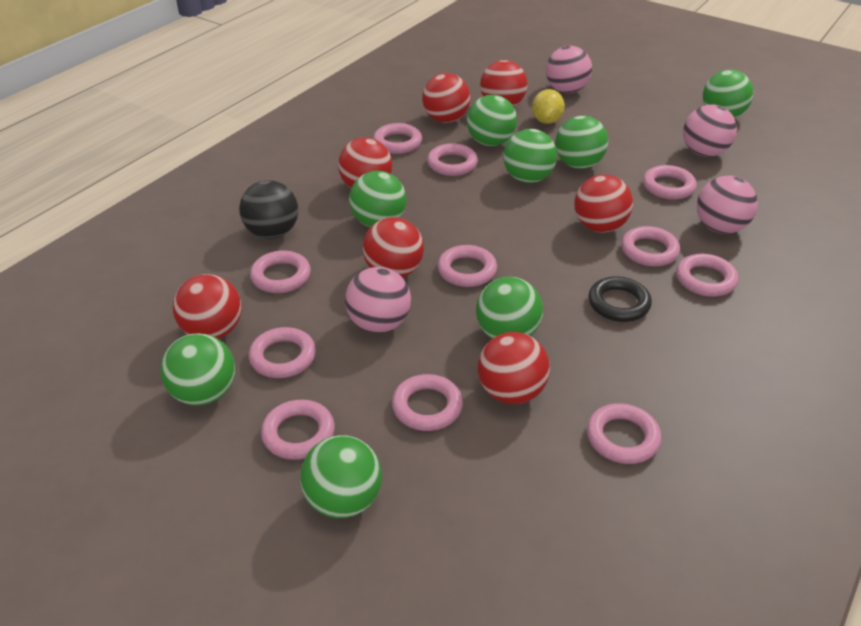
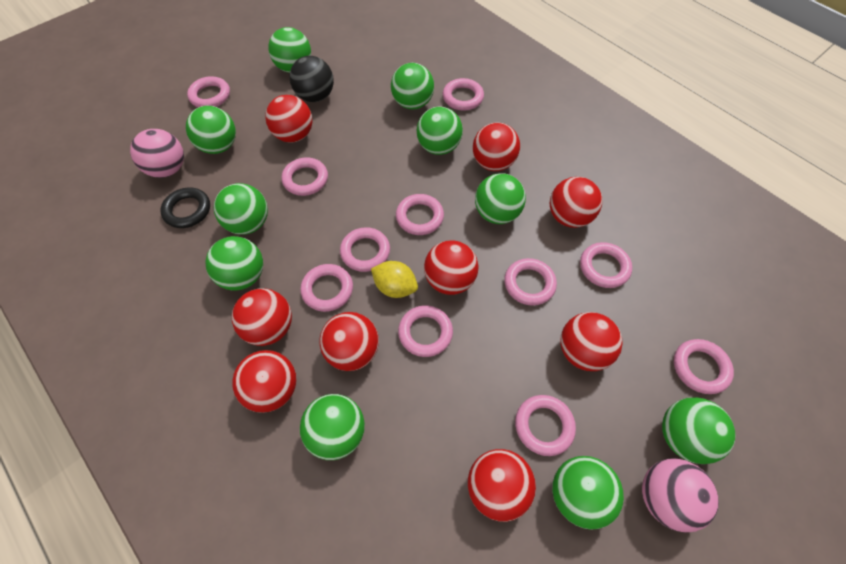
green ball: 8 -> 10
pink ball: 4 -> 2
red ball: 7 -> 9

